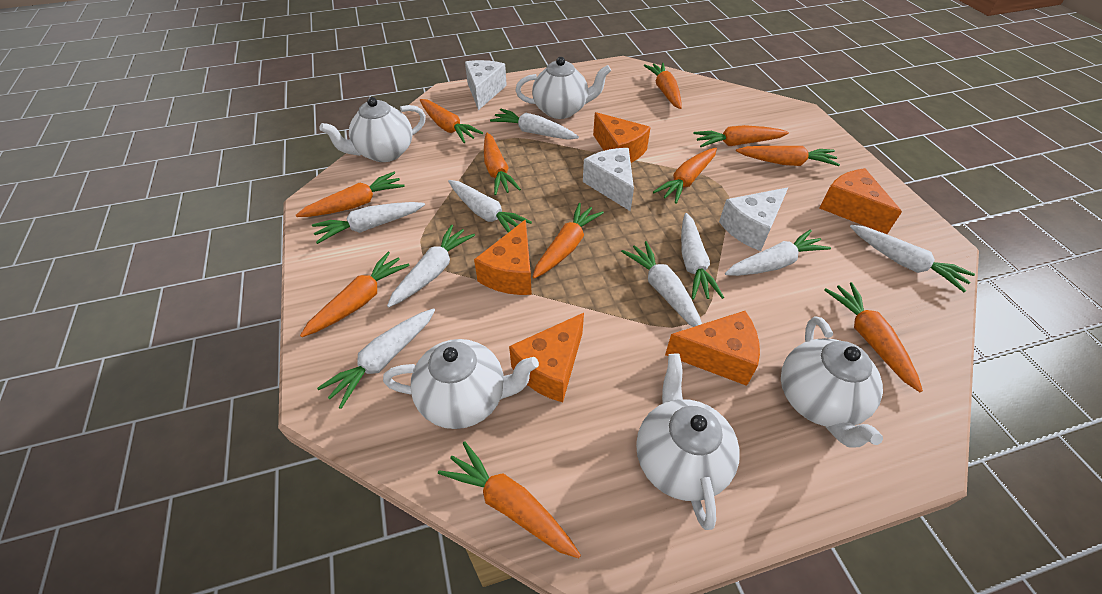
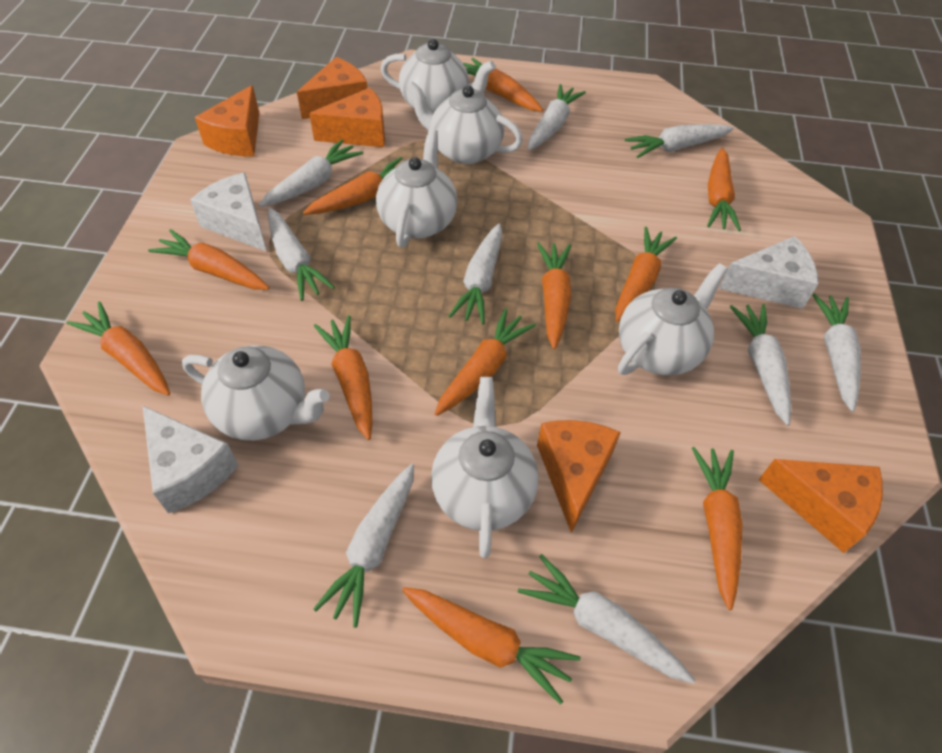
white teapot: 5 -> 6

